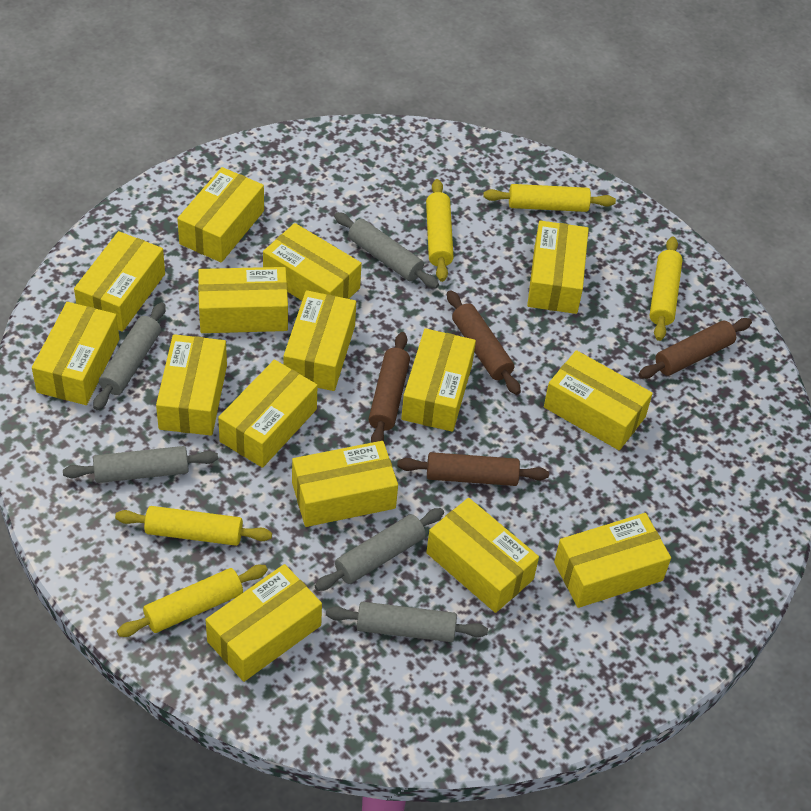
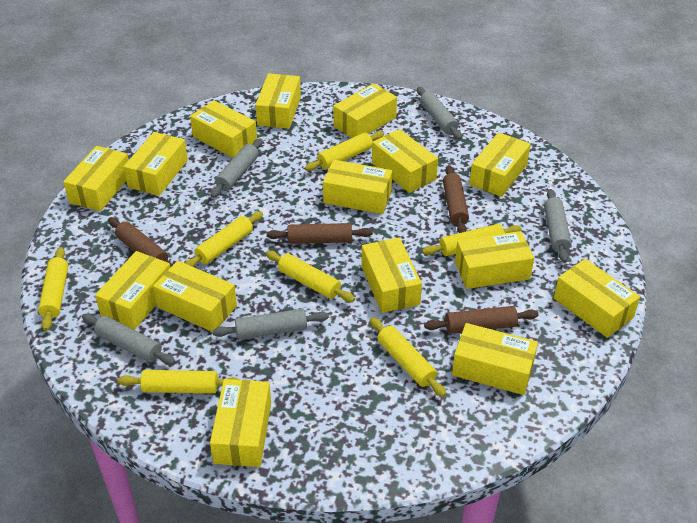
yellow rolling pin: 5 -> 7

